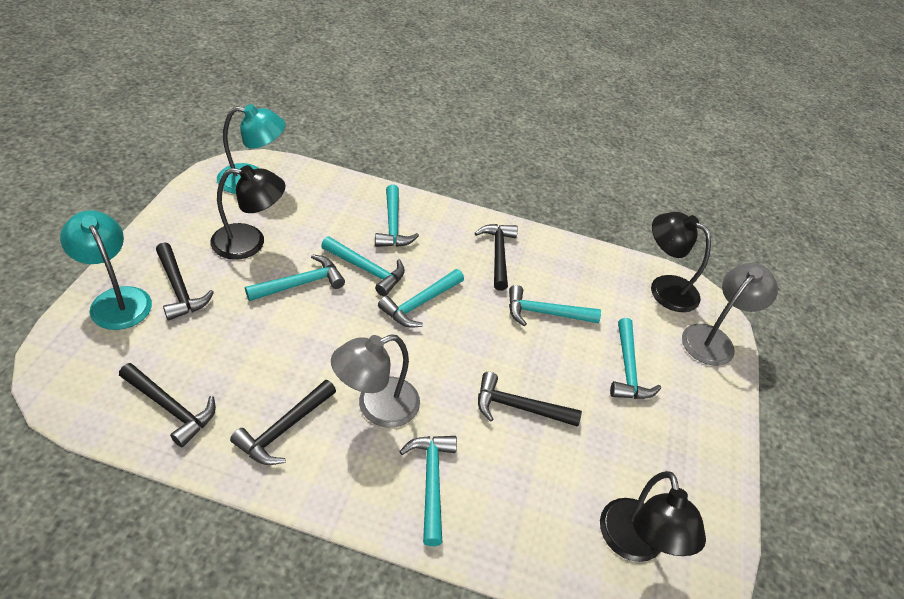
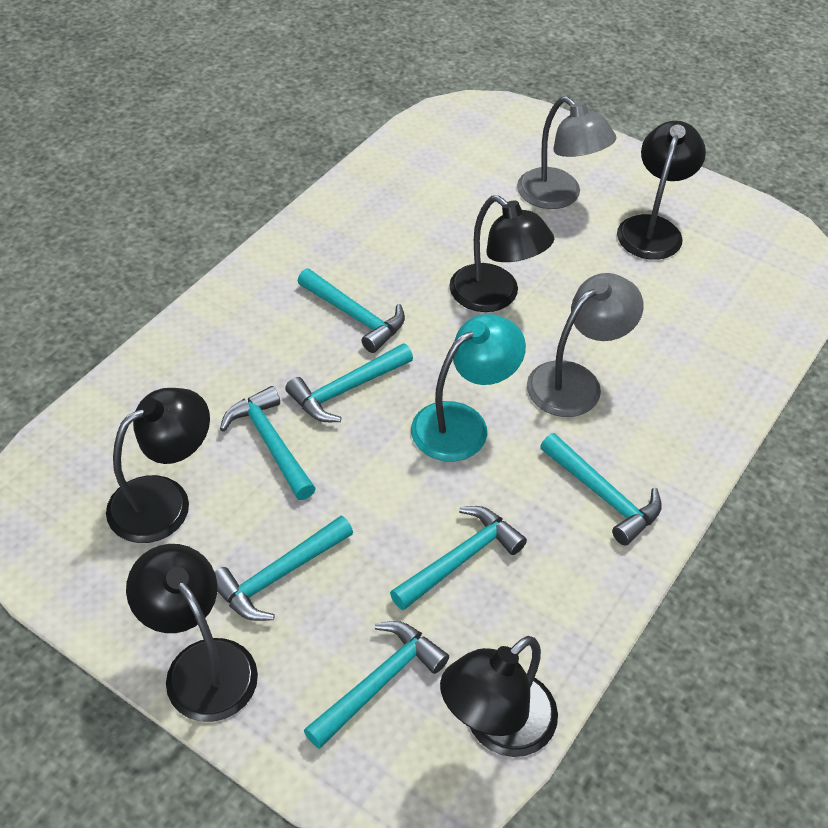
black hammer: 5 -> 0
black lamp: 3 -> 5
turquoise lamp: 2 -> 1

